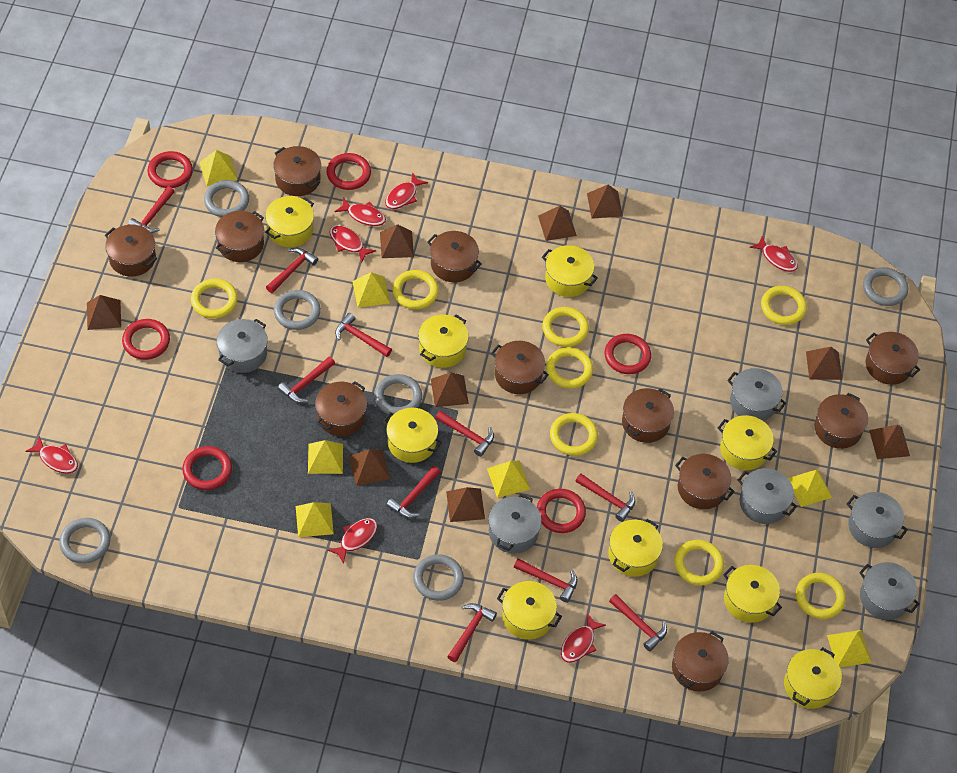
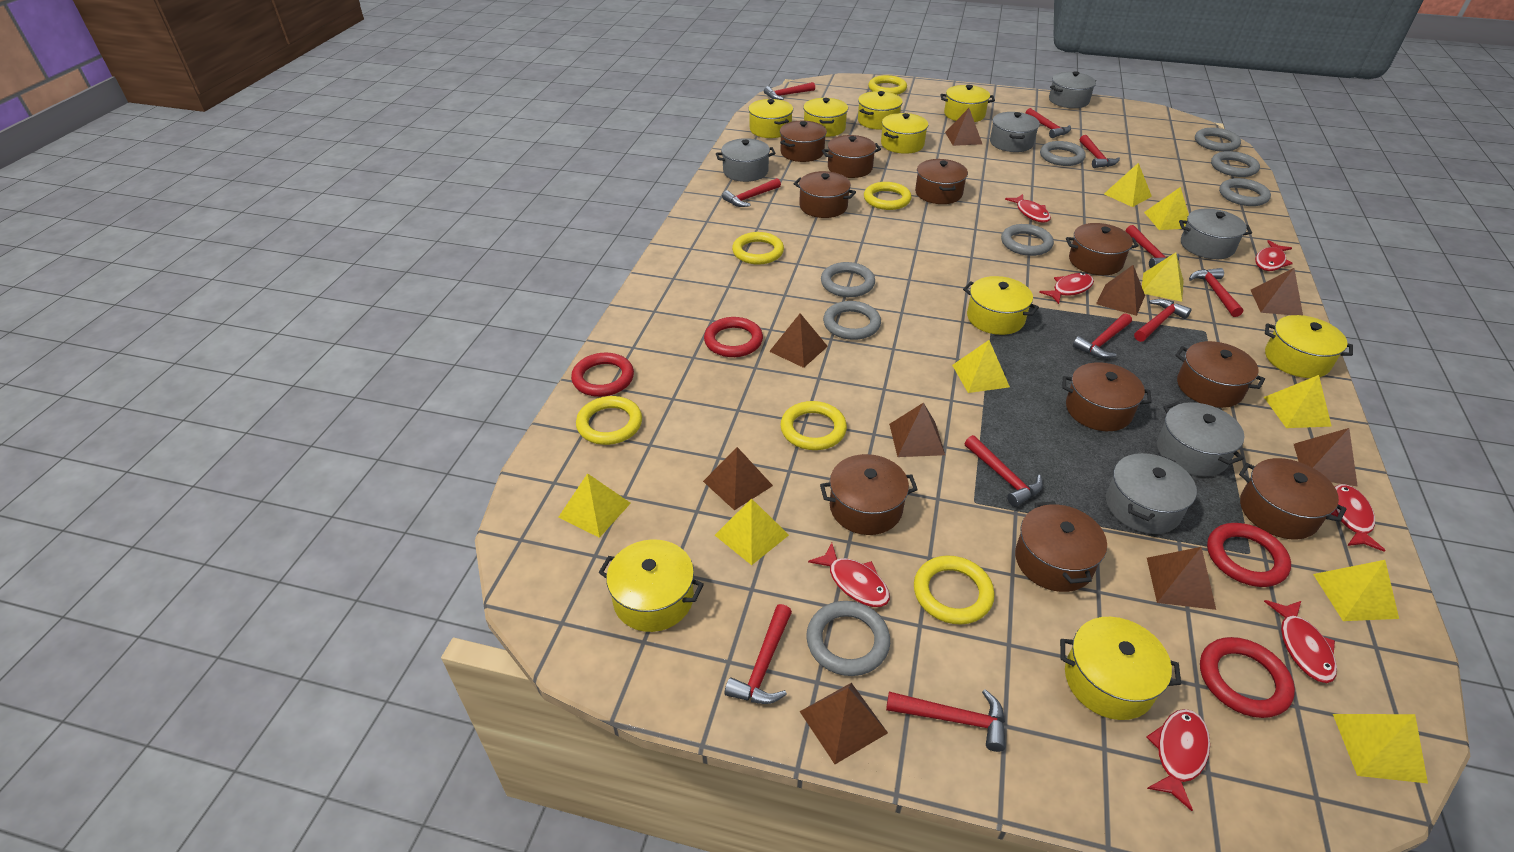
brown pot: 11 -> 10
grey ring: 6 -> 8
red hammer: 10 -> 11
red ring: 6 -> 4
yellow pyramid: 7 -> 9
yellow ring: 8 -> 6

